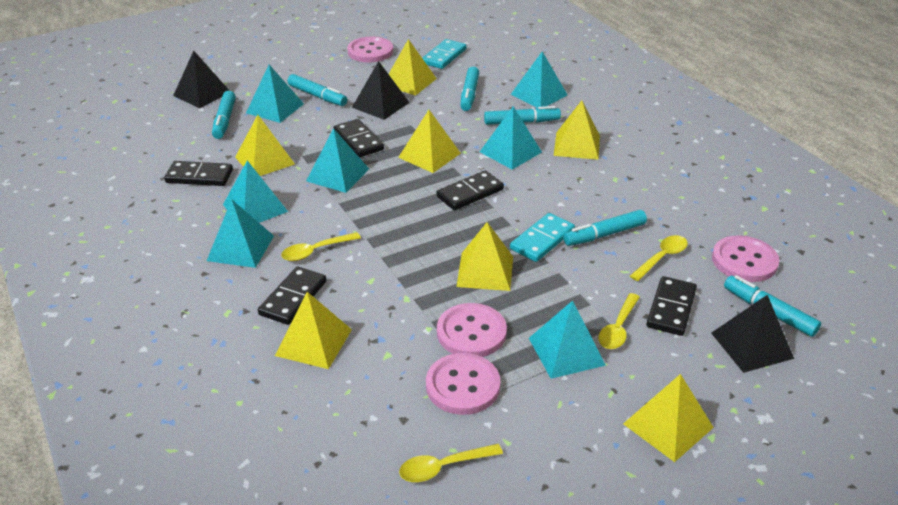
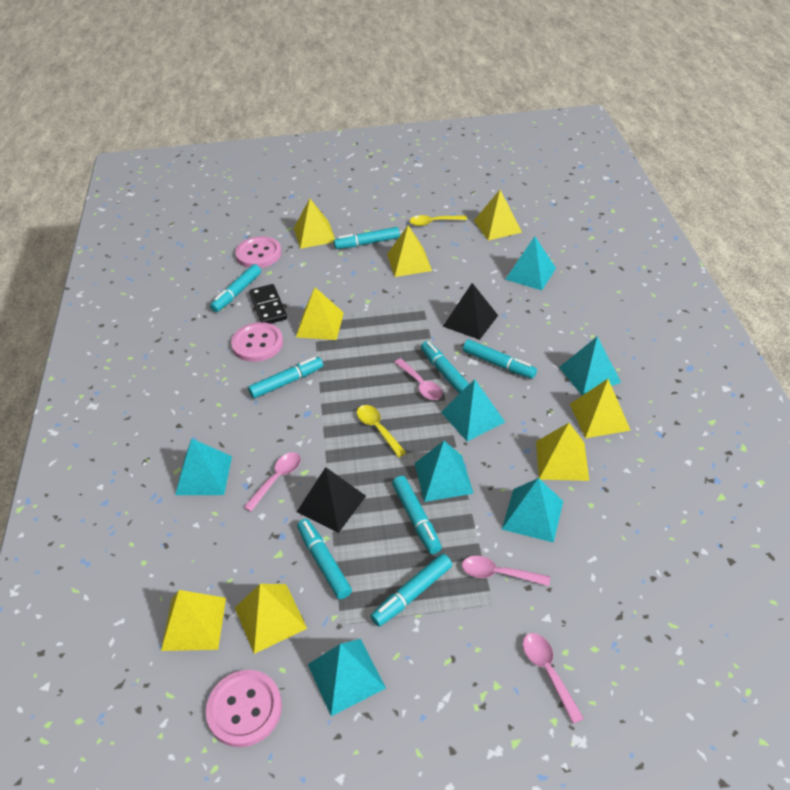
black domino: 5 -> 1
black pyramid: 3 -> 2
pink button: 4 -> 3
pink spoon: 0 -> 4
turquoise domino: 2 -> 0
turquoise marker: 6 -> 8
yellow pyramid: 7 -> 8
yellow spoon: 4 -> 2

